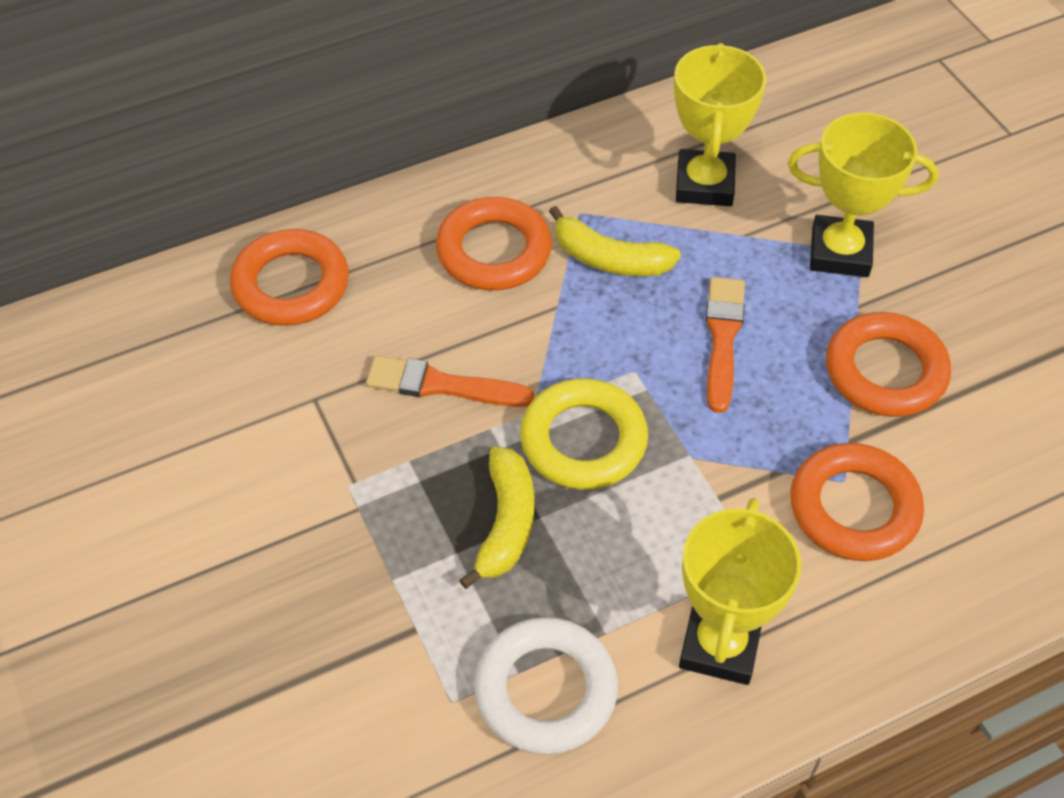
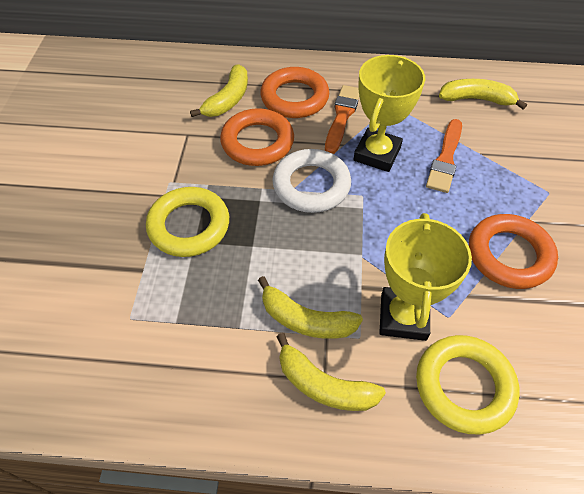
orange ring: 4 -> 3
yellow banana: 2 -> 4
yellow ring: 1 -> 2
yellow trophy: 3 -> 2

